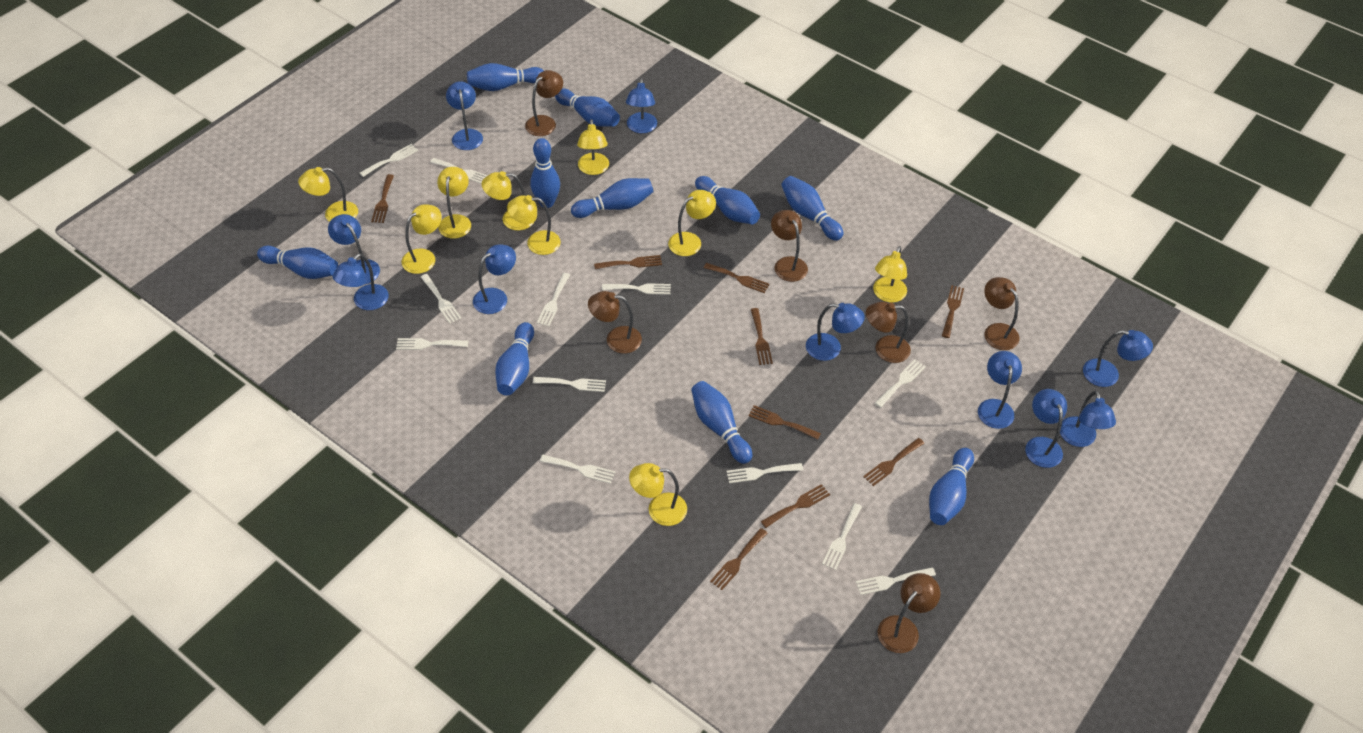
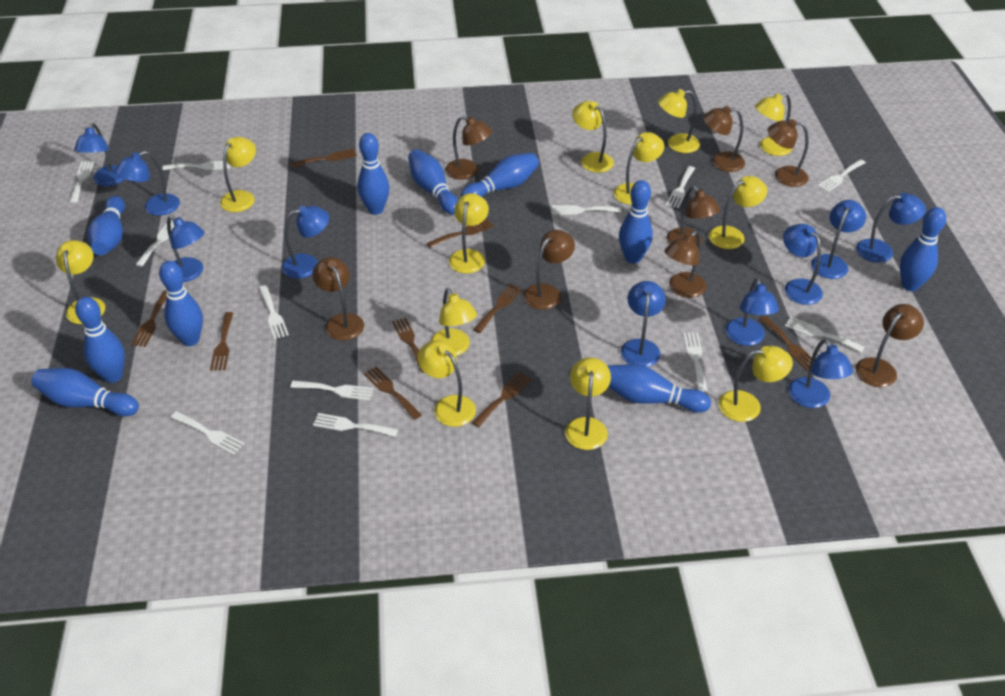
brown lamp: 6 -> 8
yellow lamp: 9 -> 12

